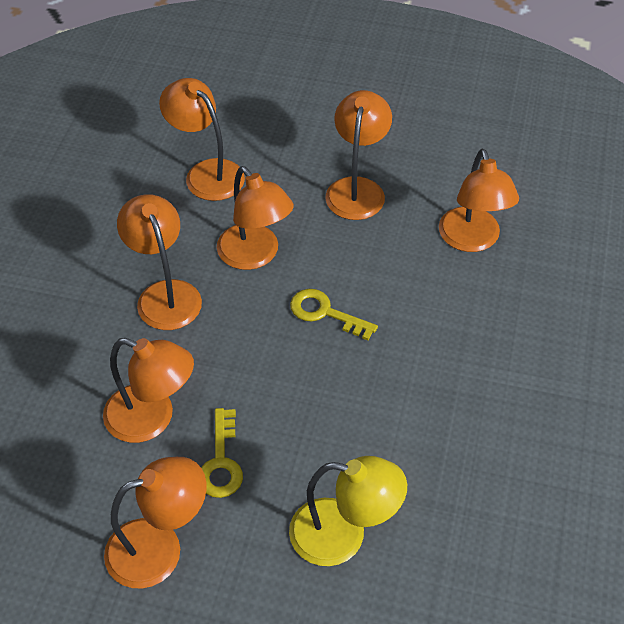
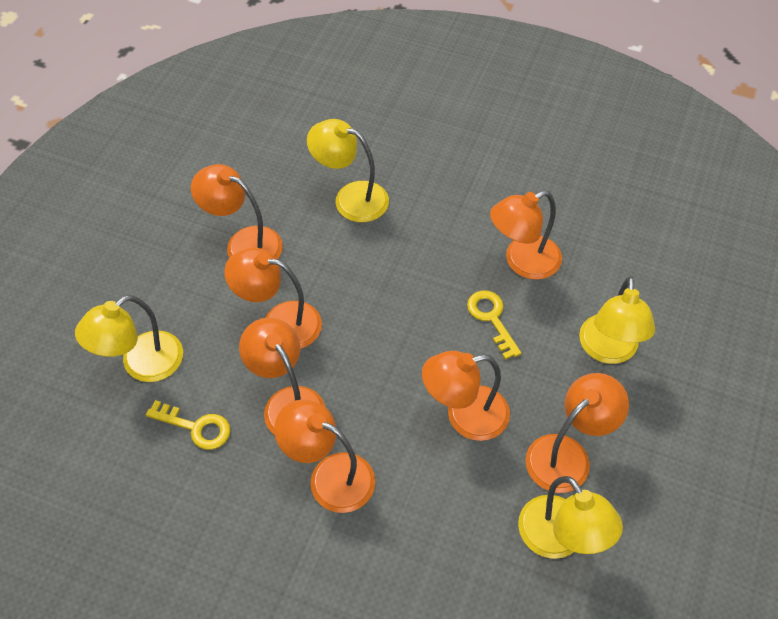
yellow lamp: 1 -> 4

